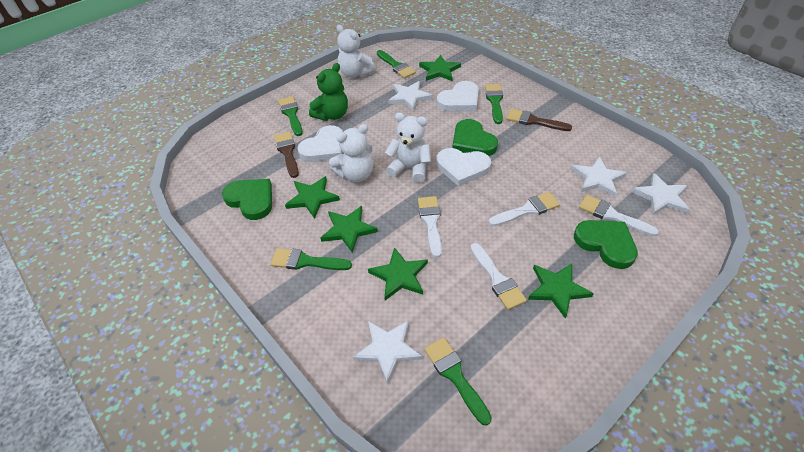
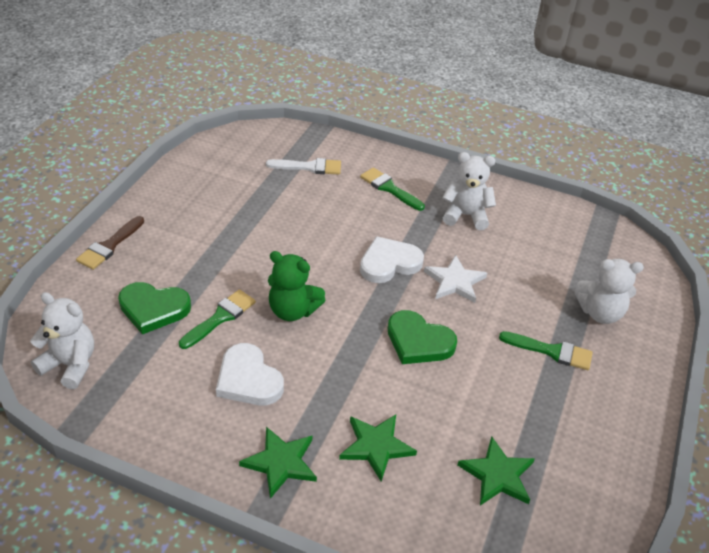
brown brush: 2 -> 1
green brush: 5 -> 3
green heart: 3 -> 2
green star: 5 -> 3
white brush: 4 -> 1
white heart: 3 -> 2
white star: 4 -> 1

